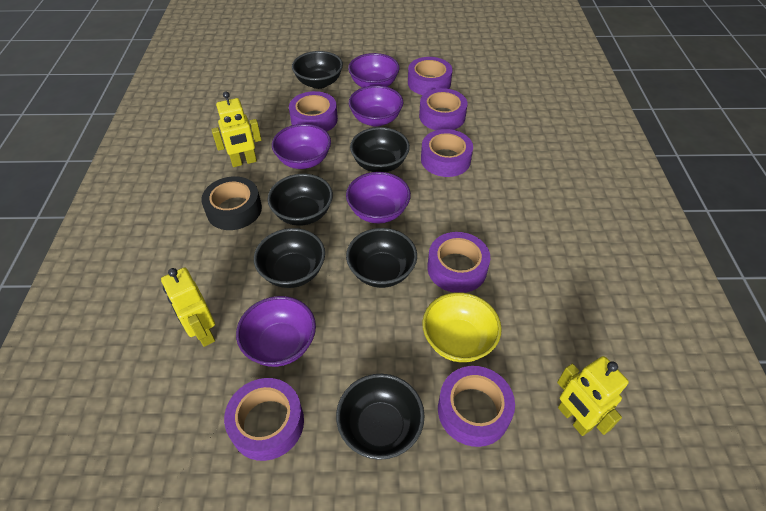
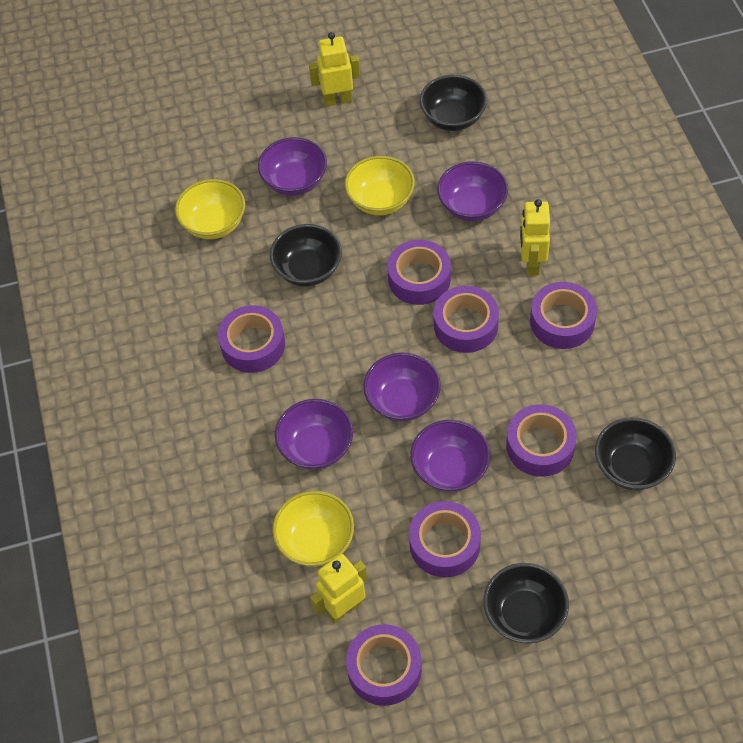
black bowl: 6 -> 4
black tape: 1 -> 0
yellow bowl: 1 -> 3

